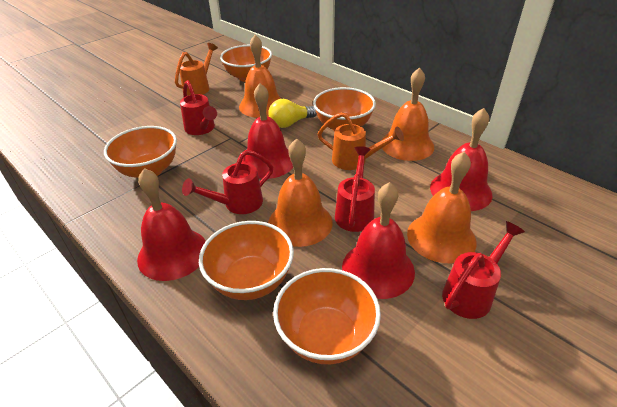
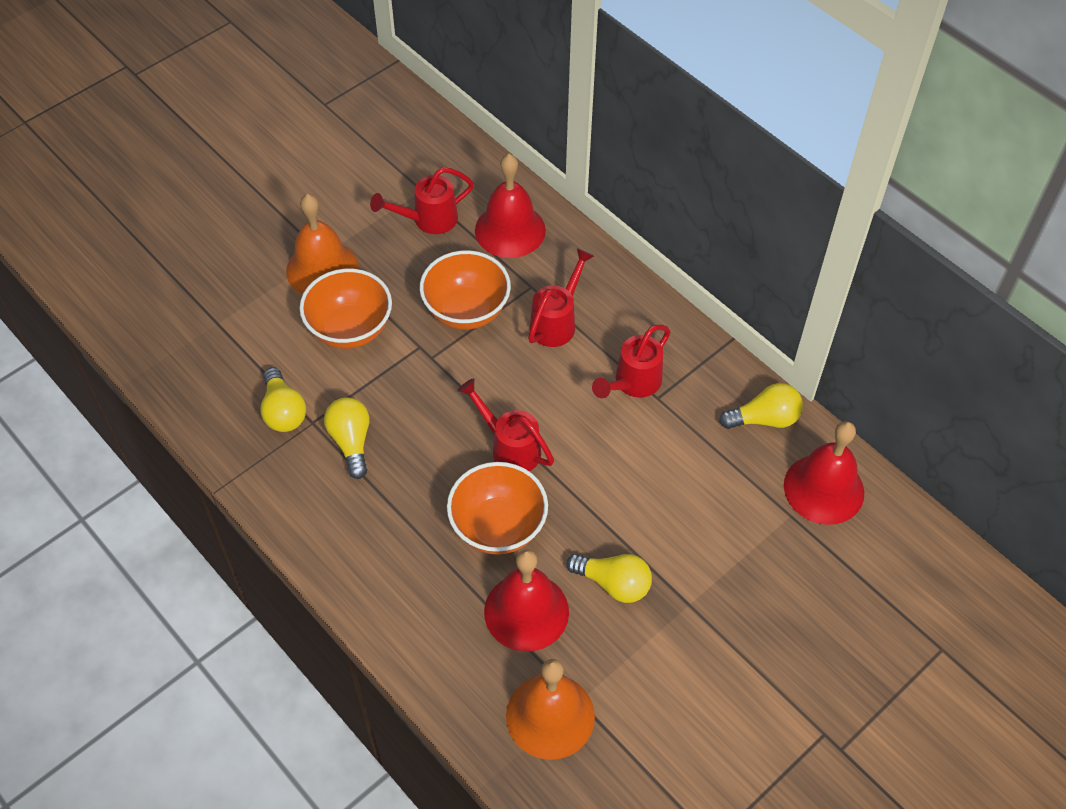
orange bell: 4 -> 2
orange bowl: 5 -> 3
orange watering can: 2 -> 0
red bell: 4 -> 3
yellow light bulb: 1 -> 4

